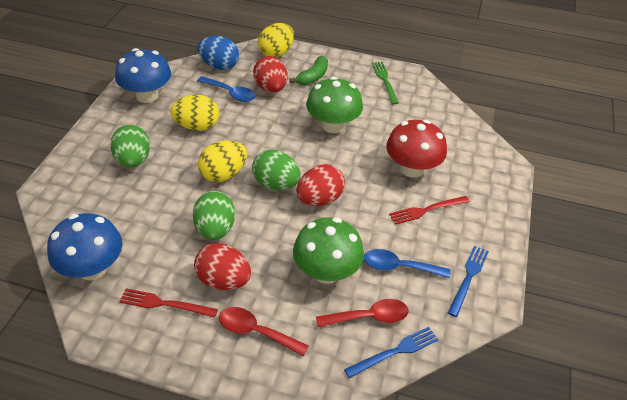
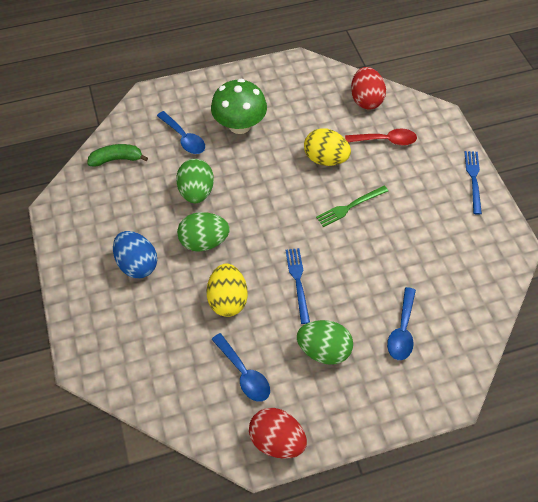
blue mushroom: 2 -> 0
blue spoon: 2 -> 3
green mushroom: 2 -> 1
red egg: 3 -> 2
red fork: 2 -> 0
red mushroom: 1 -> 0
red spoon: 2 -> 1
yellow egg: 3 -> 2

